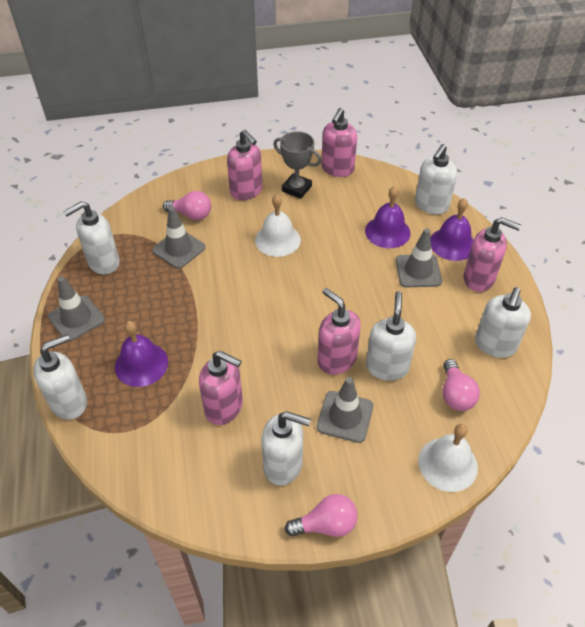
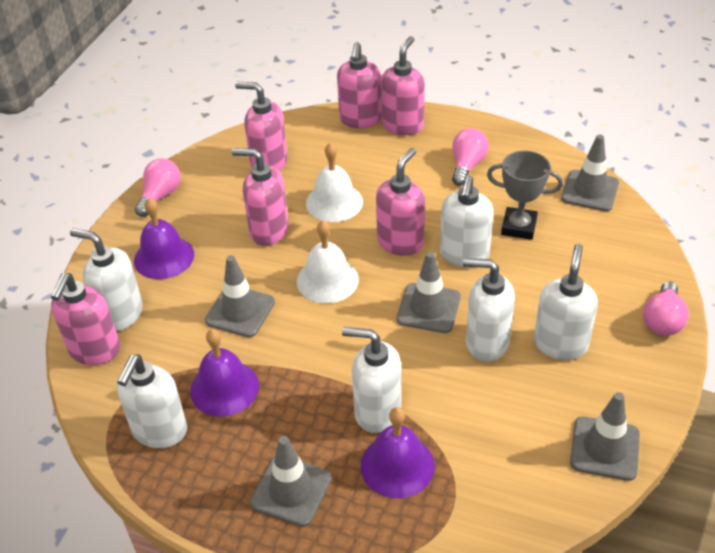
grey traffic cone: 4 -> 5
pink soap dispenser: 5 -> 6

